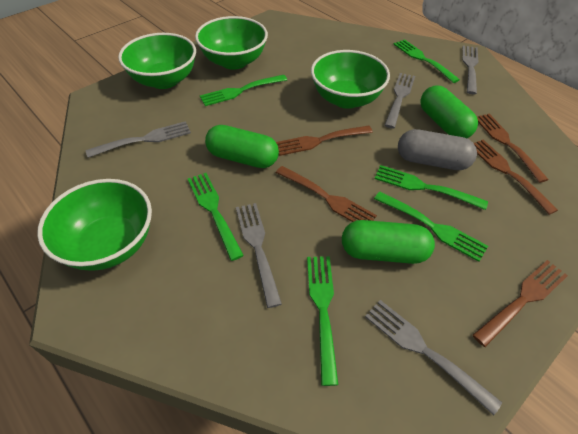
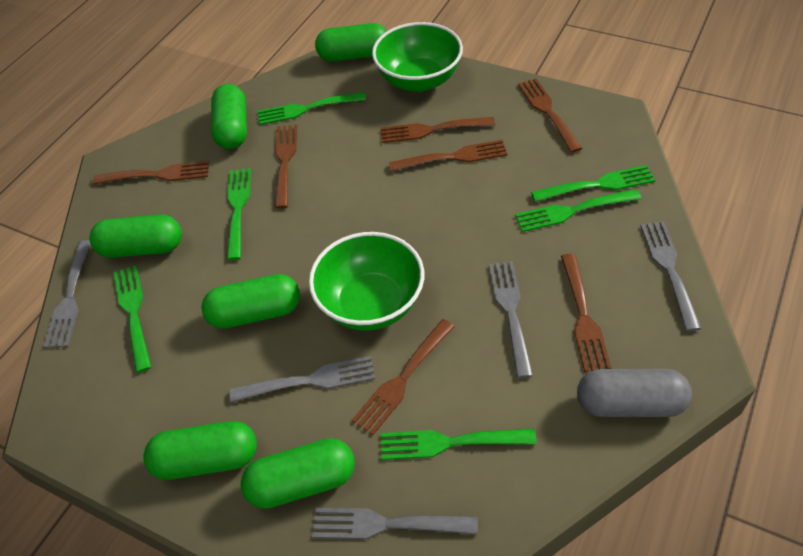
brown fork: 5 -> 7
green bowl: 4 -> 2
green capsule: 3 -> 6

